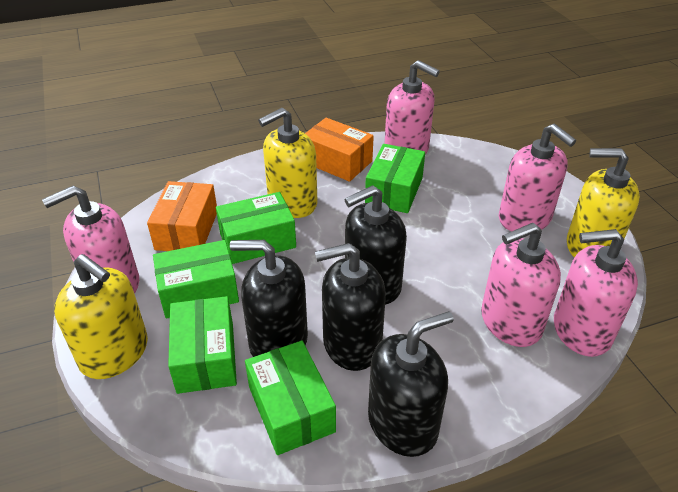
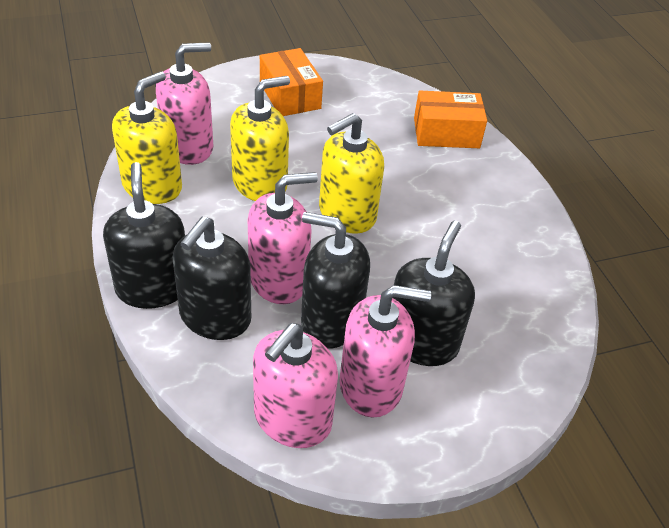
green box: 5 -> 0
pink soap dispenser: 5 -> 4

